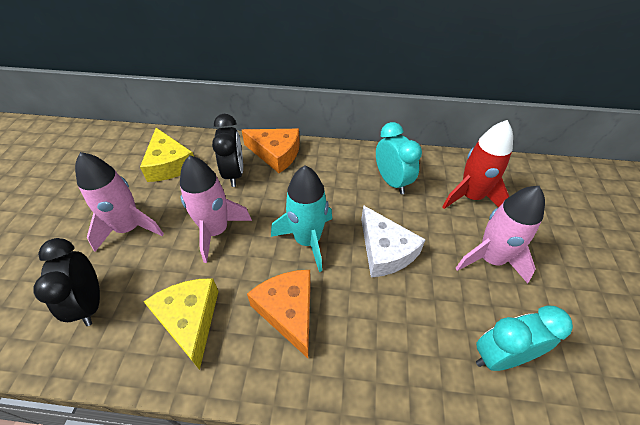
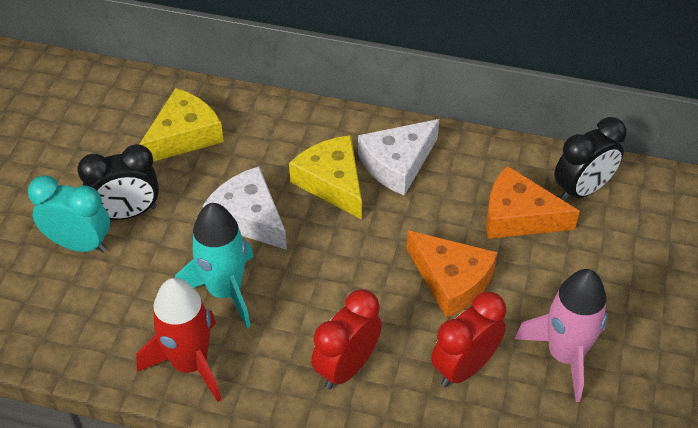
pink rocket: 3 -> 1
red clock: 0 -> 2
turquoise clock: 2 -> 1
white cheese: 1 -> 2

